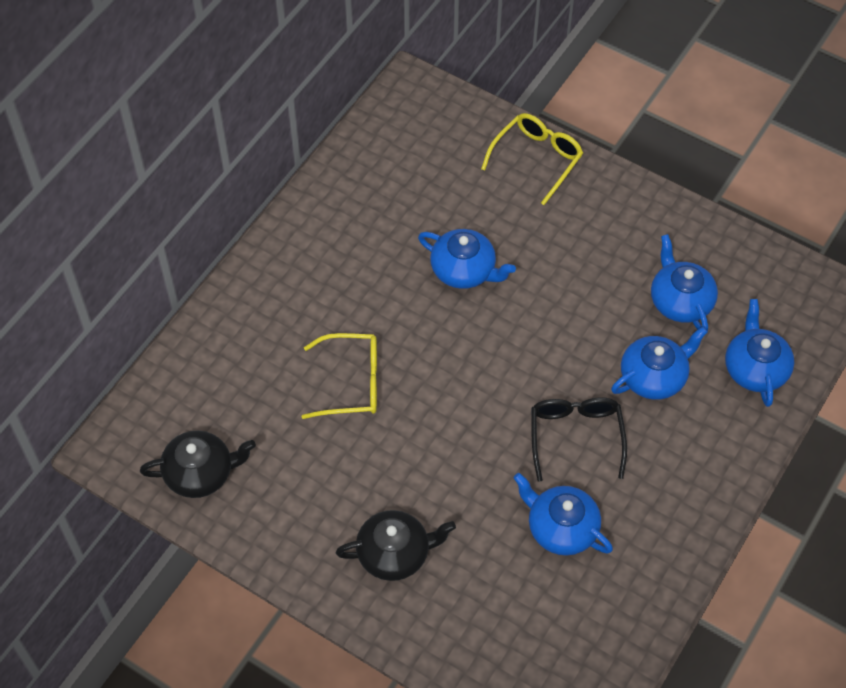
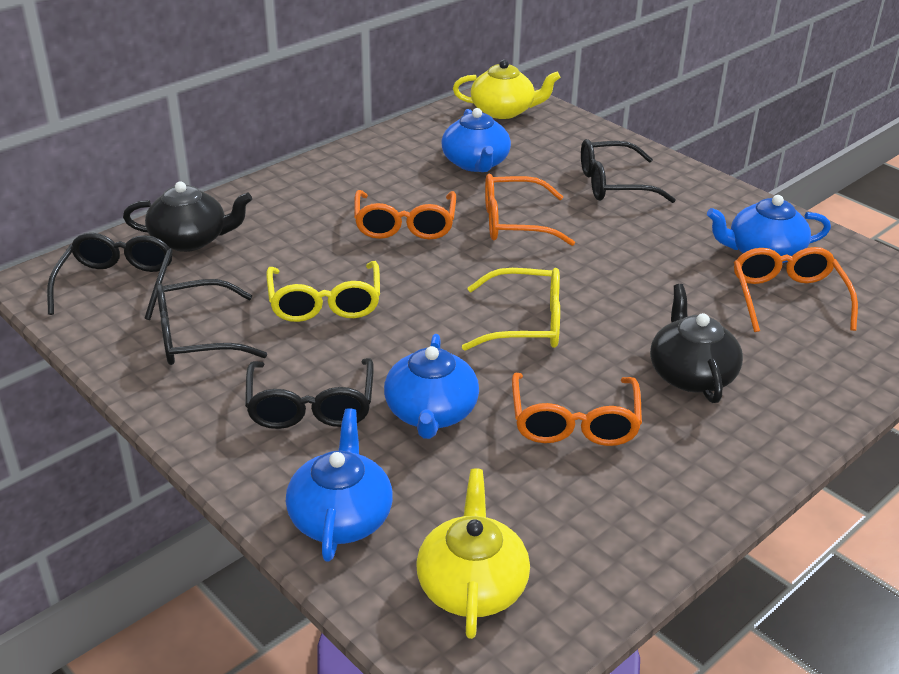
black glasses: 1 -> 4
blue teapot: 5 -> 4
orange glasses: 0 -> 4
yellow teapot: 0 -> 2

